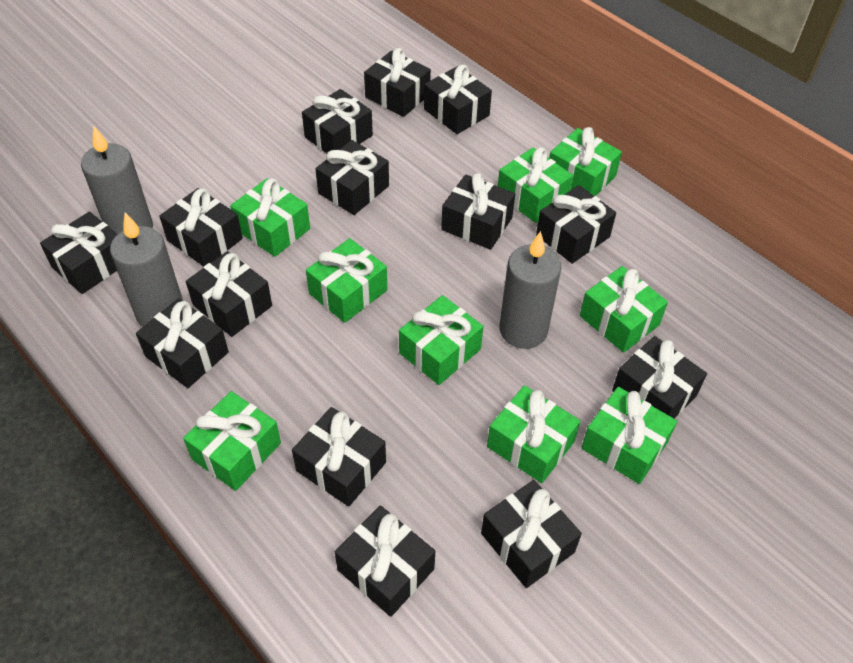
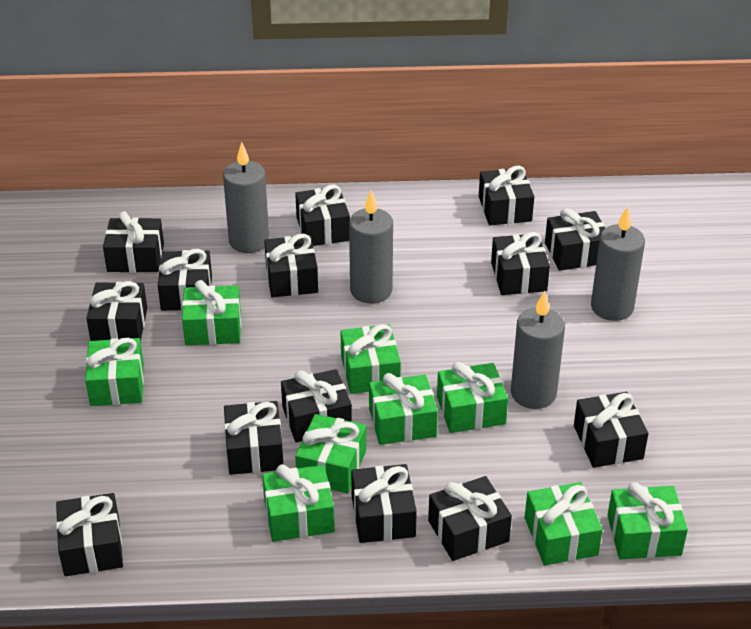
grey candle: 3 -> 4

